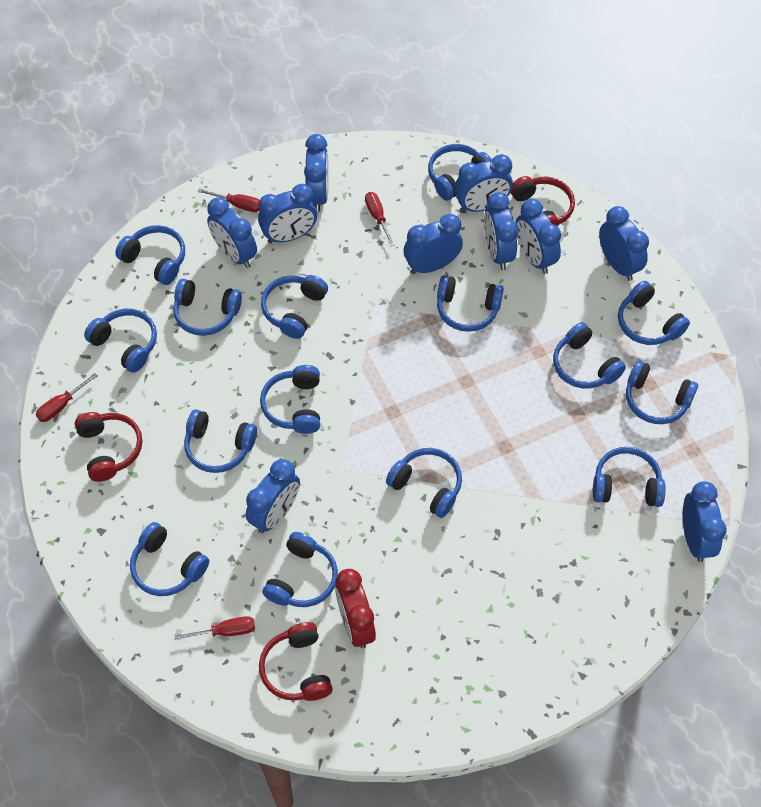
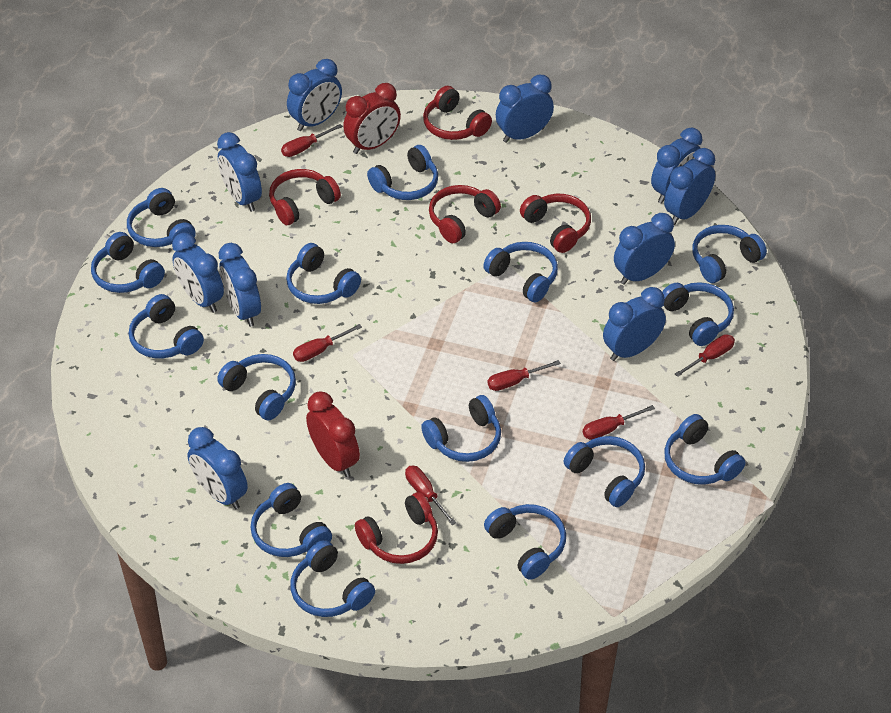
red clock: 1 -> 2
red headphones: 3 -> 5
red screwdriver: 4 -> 6

